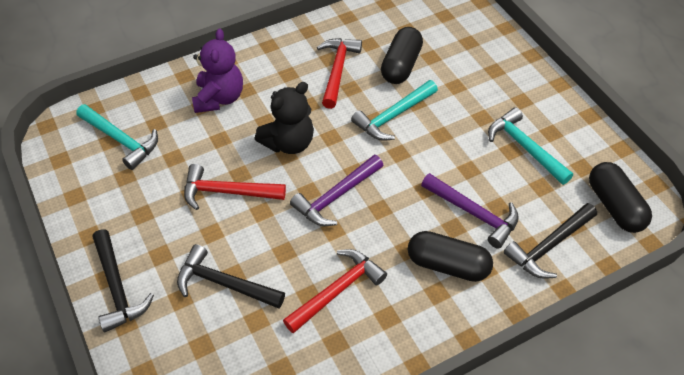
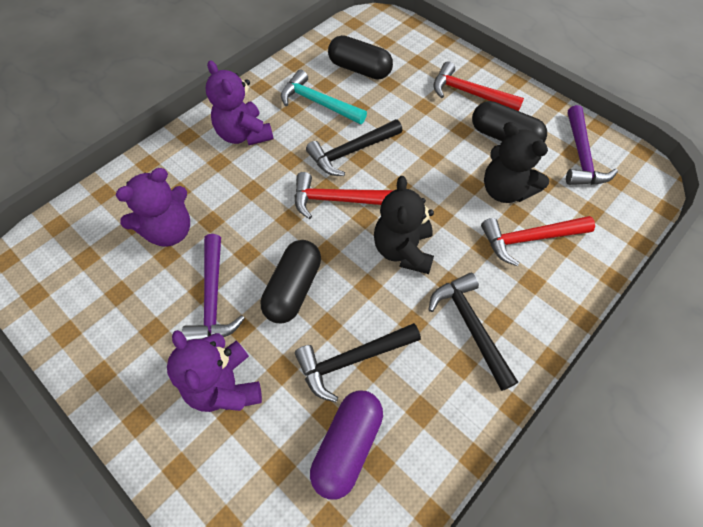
black teddy bear: 1 -> 2
purple capsule: 0 -> 1
purple teddy bear: 1 -> 3
turquoise hammer: 3 -> 1

